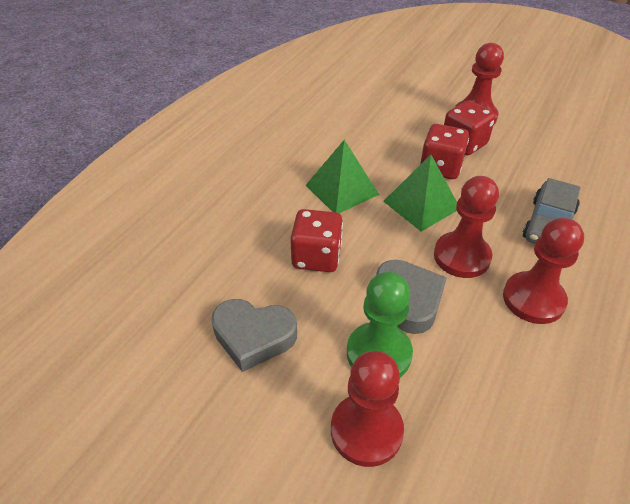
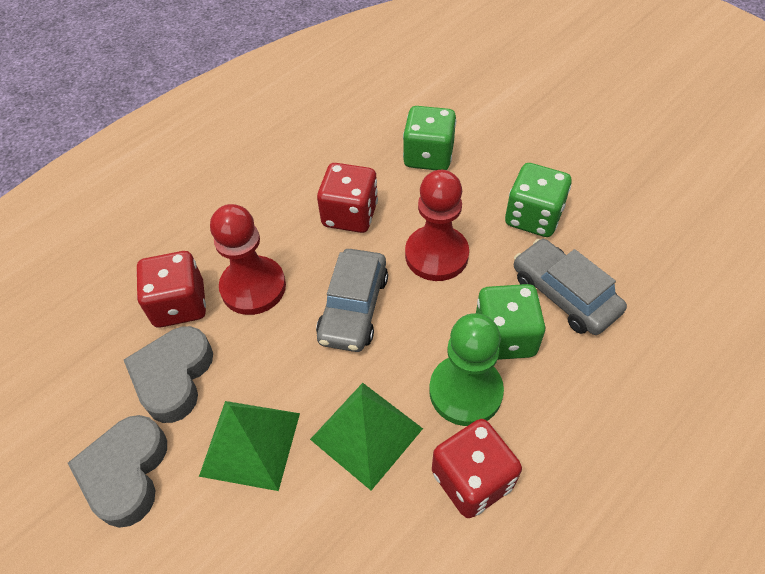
green dice: 0 -> 3
grey car: 1 -> 2
red pawn: 4 -> 2

